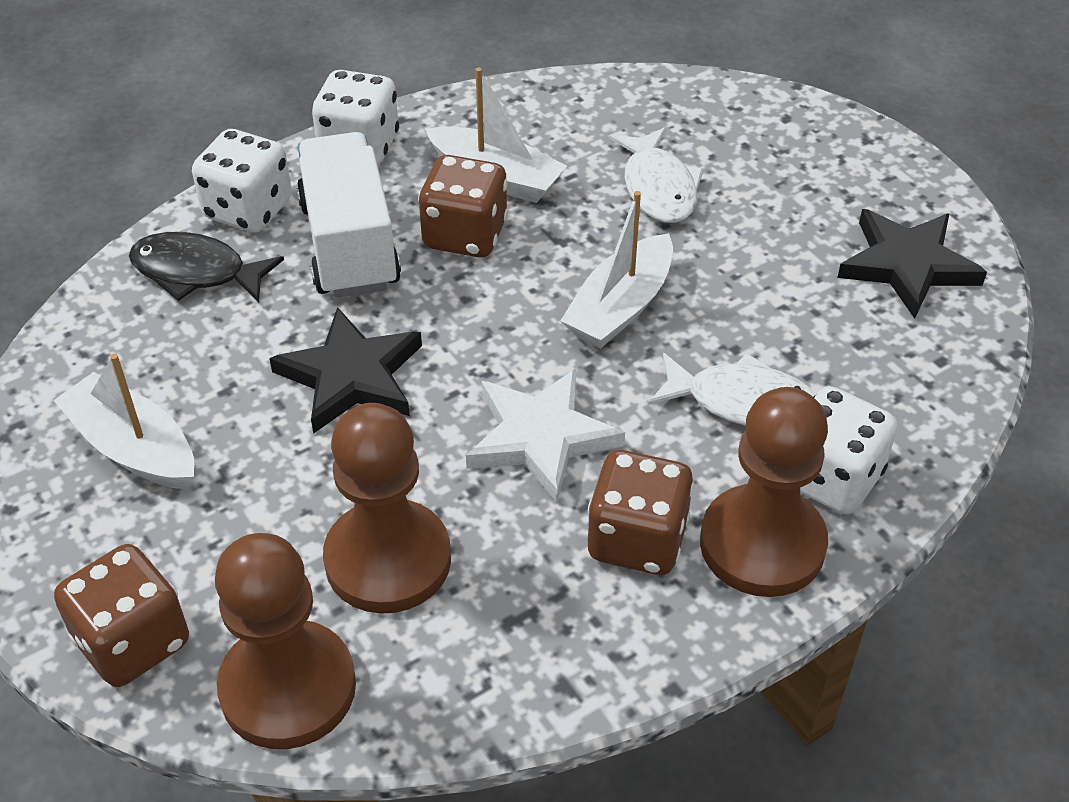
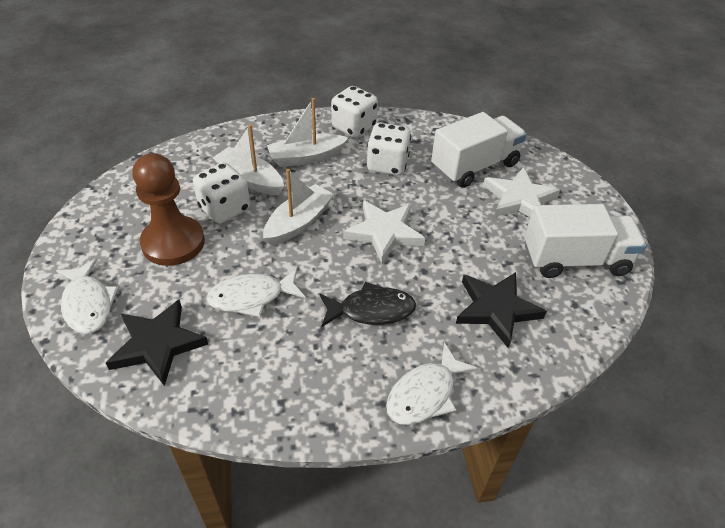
brown dice: 3 -> 0
brown pawn: 3 -> 1
white fish: 2 -> 3
white star: 1 -> 2
white truck: 1 -> 2

